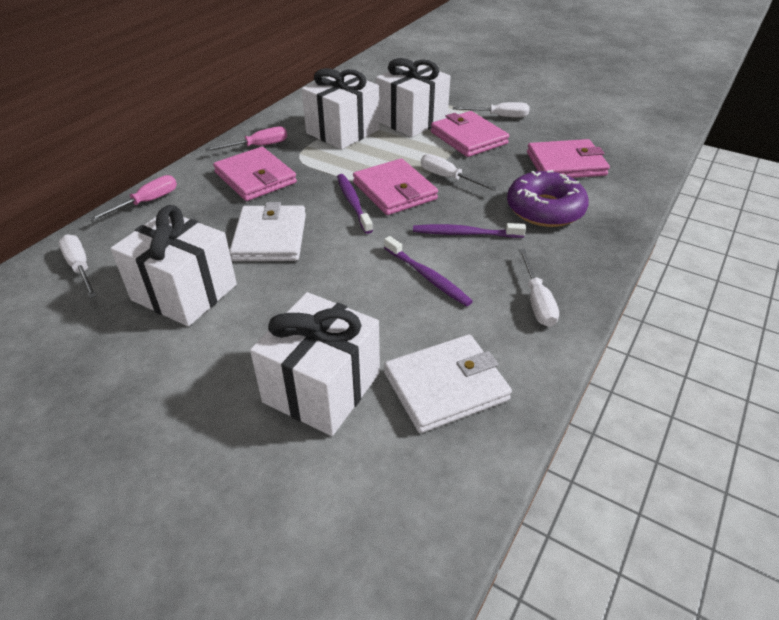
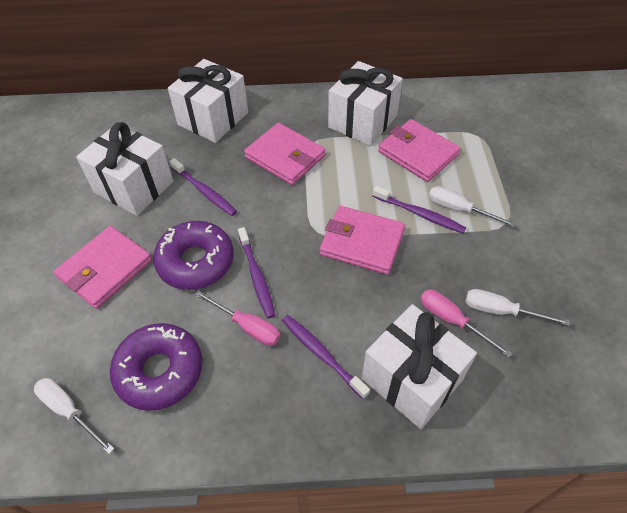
purple donut: 1 -> 2
purple toothbrush: 3 -> 4
white screwdriver: 4 -> 3
white wallet: 2 -> 0

